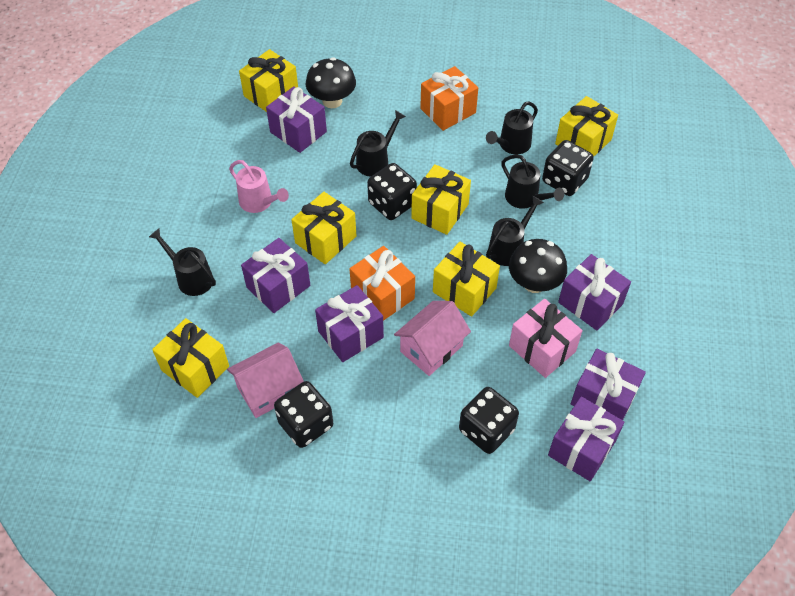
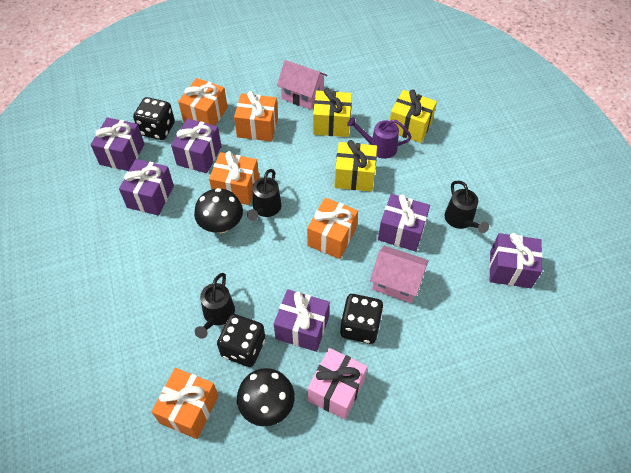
black dice: 4 -> 3
black watering can: 5 -> 3
orange gift: 2 -> 5
pink watering can: 1 -> 0
purple watering can: 0 -> 1
yellow gift: 6 -> 3

